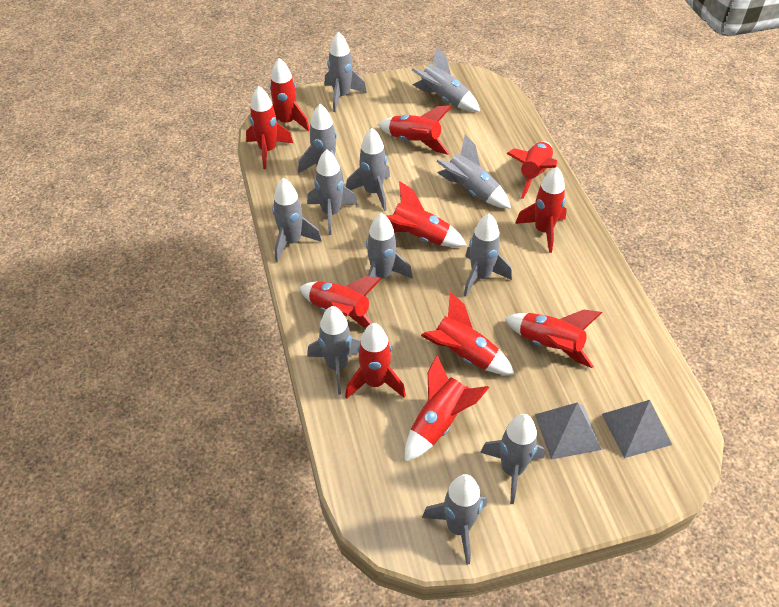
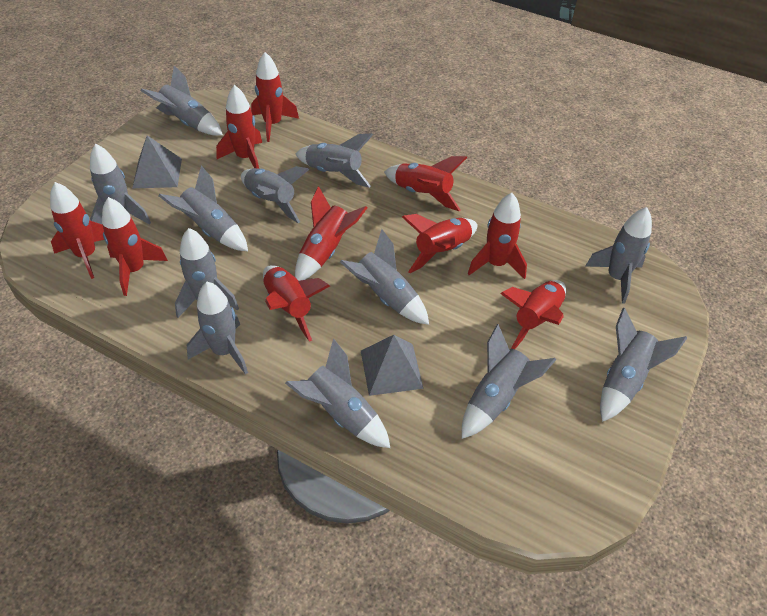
red rocket: 11 -> 10

